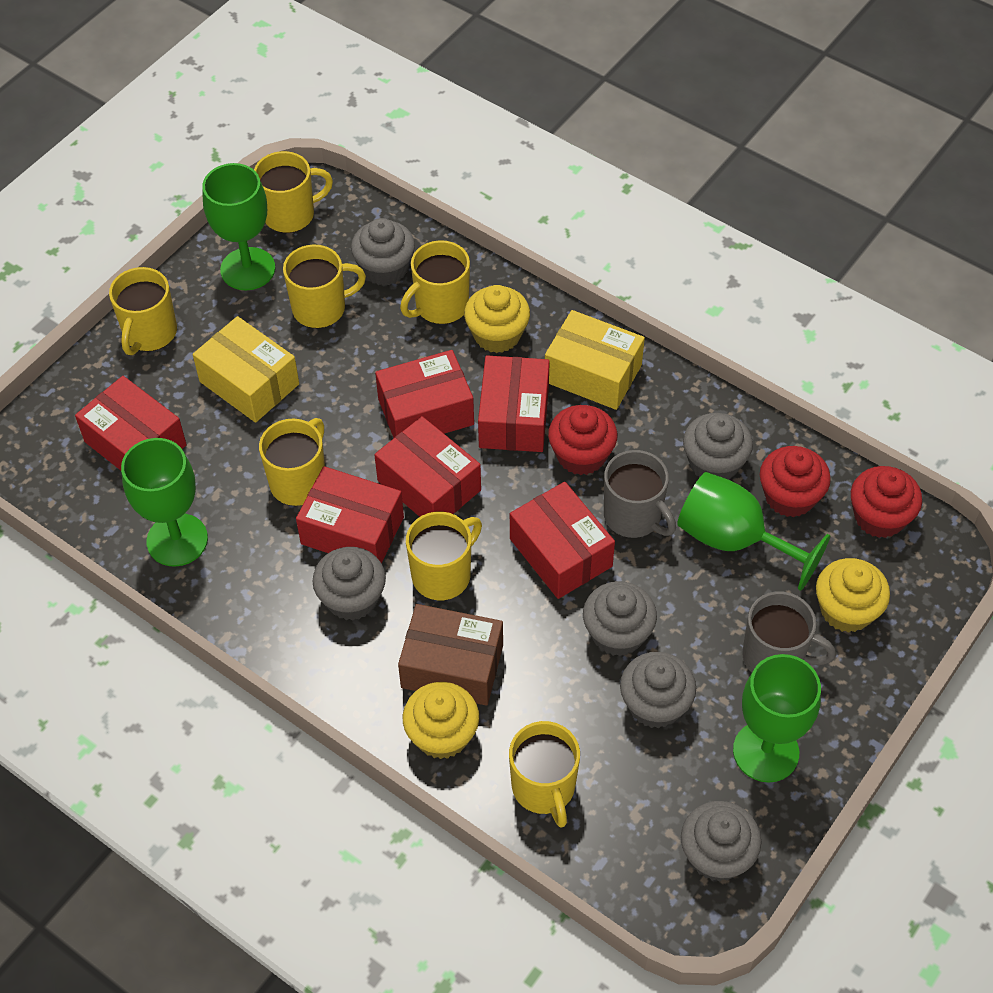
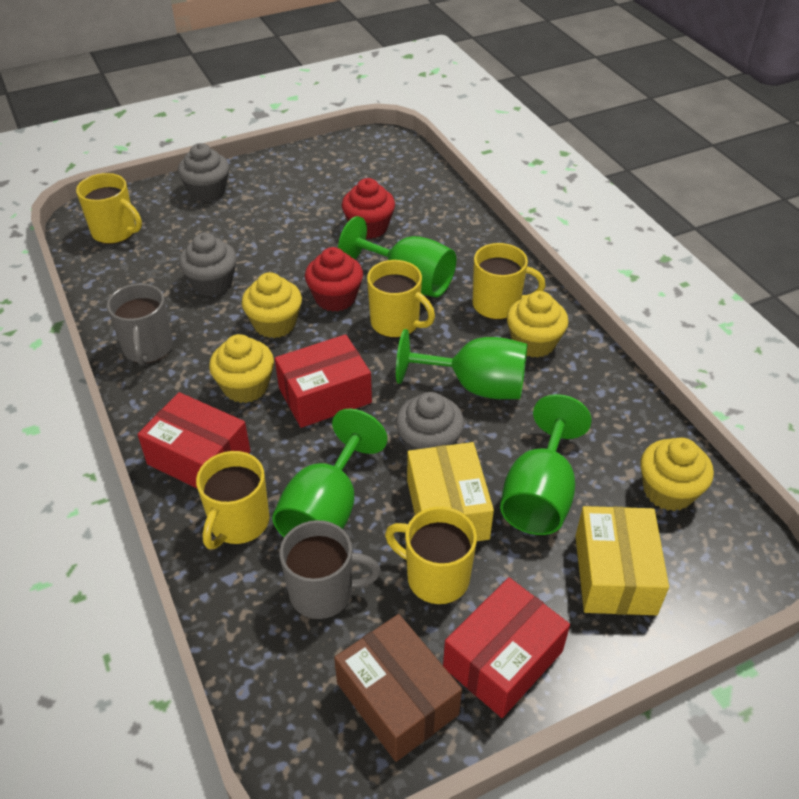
grey cupcake: 6 -> 3
red box: 6 -> 3
red cupcake: 3 -> 2
yellow cupcake: 3 -> 4
yellow mug: 7 -> 5

